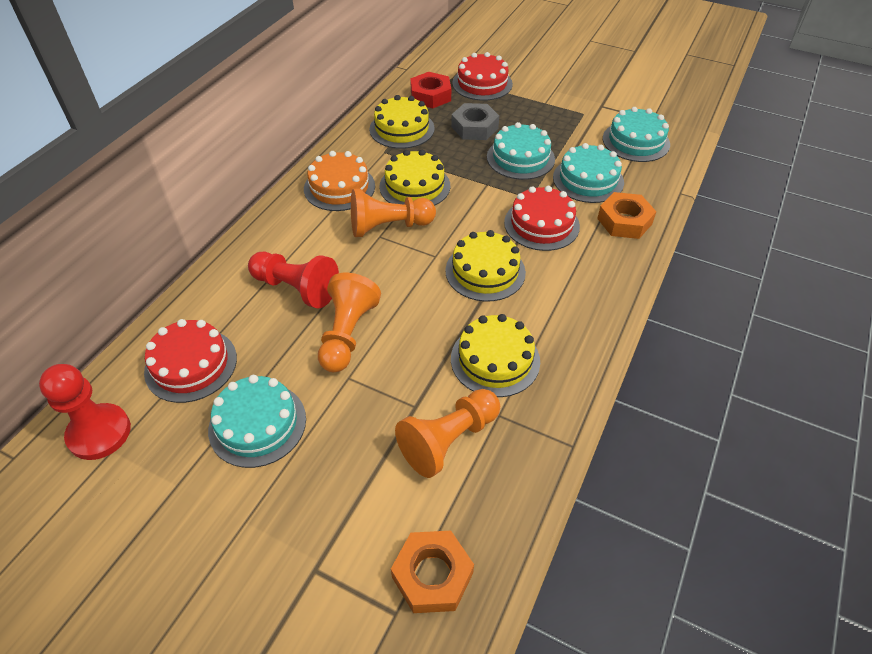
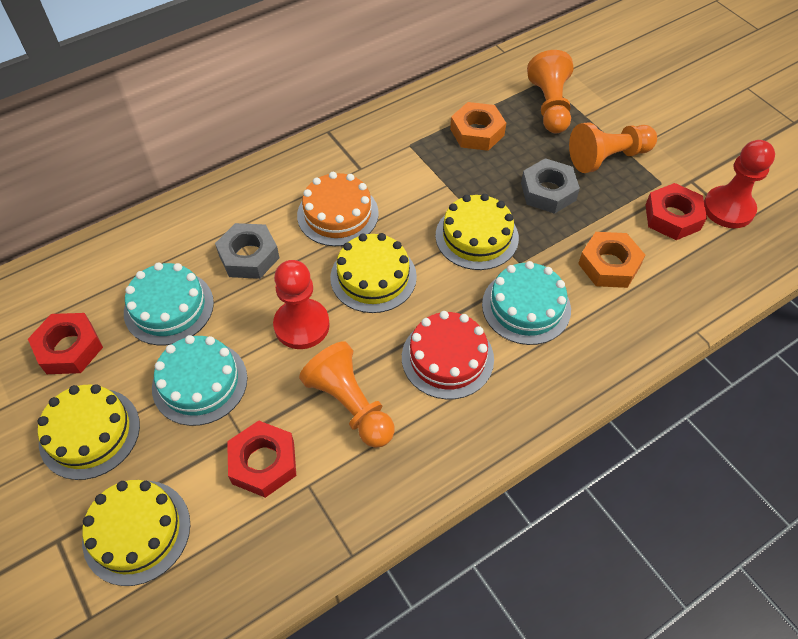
grey nut: 1 -> 2
red cake: 3 -> 1
red nut: 1 -> 3
turquoise cake: 4 -> 3

